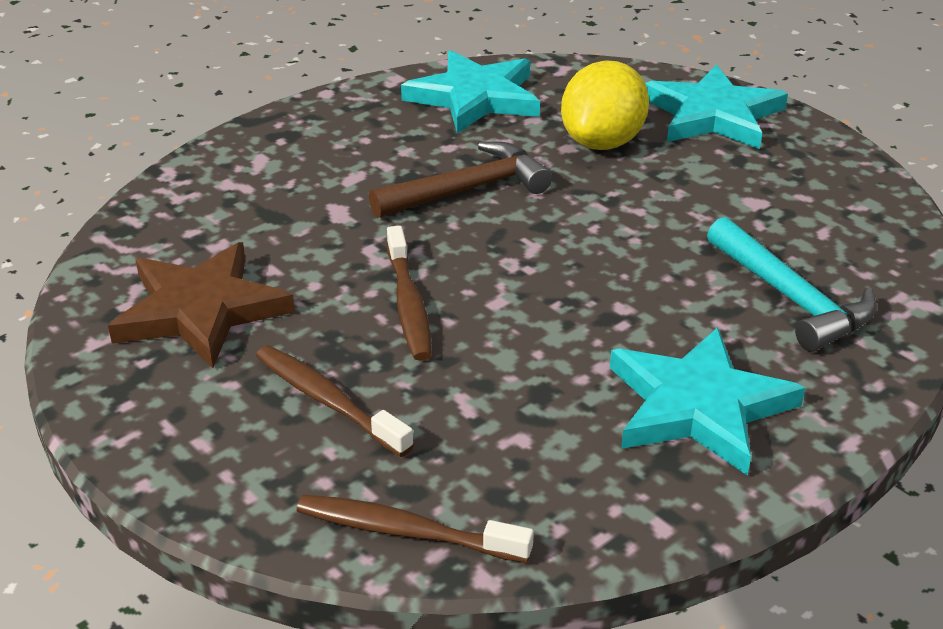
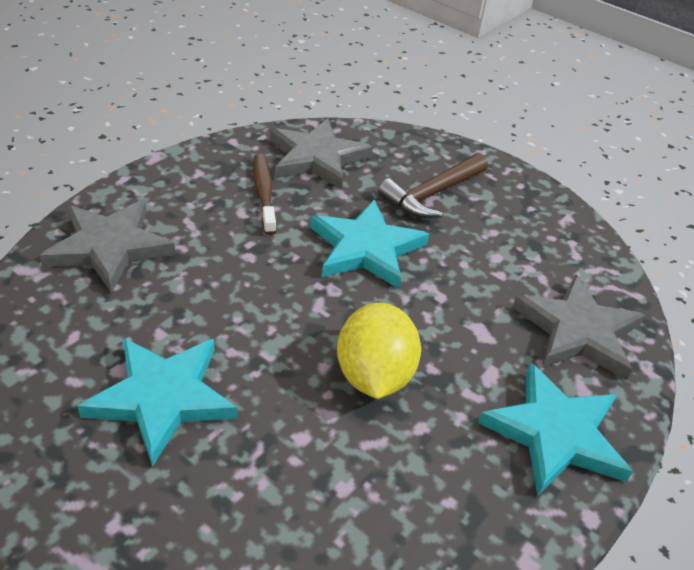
brown star: 1 -> 0
brown toothbrush: 3 -> 1
grey star: 0 -> 3
turquoise hammer: 1 -> 0

